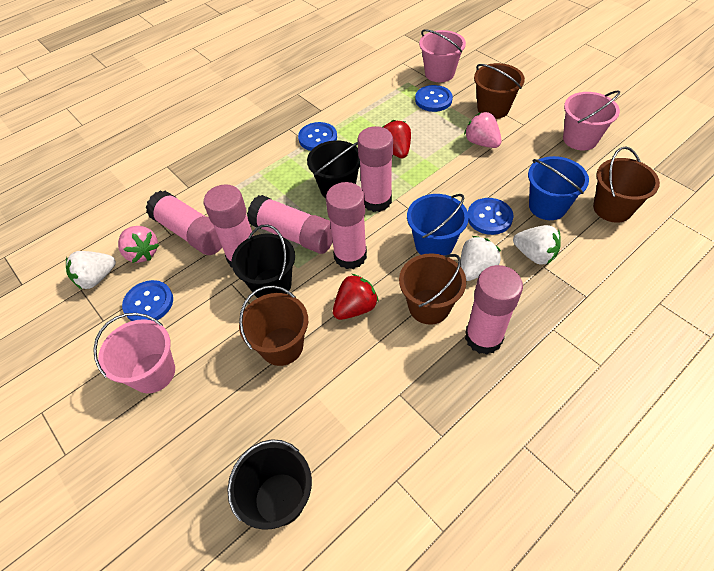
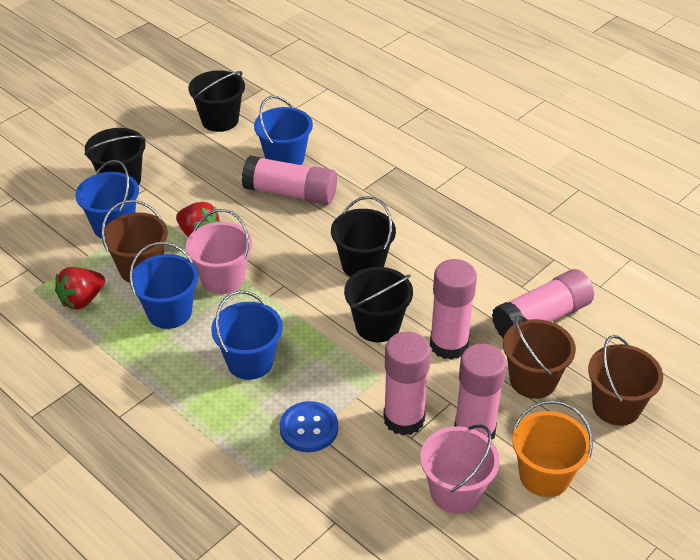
black bucket: 3 -> 4
blue bucket: 2 -> 4
blue button: 4 -> 1
brown bucket: 4 -> 3
orange bucket: 0 -> 1
pink bucket: 3 -> 2
pink glue stick: 6 -> 5
pink strawberry: 2 -> 0
white strawberry: 3 -> 0

